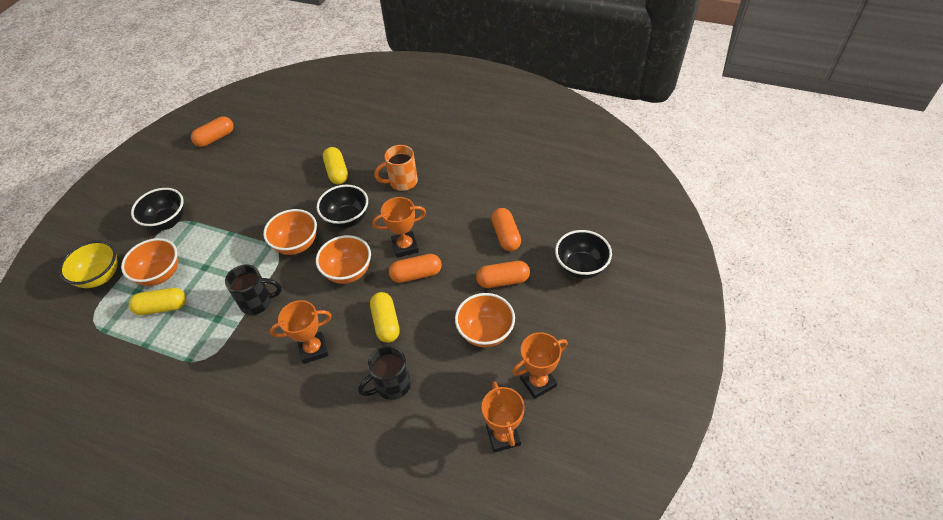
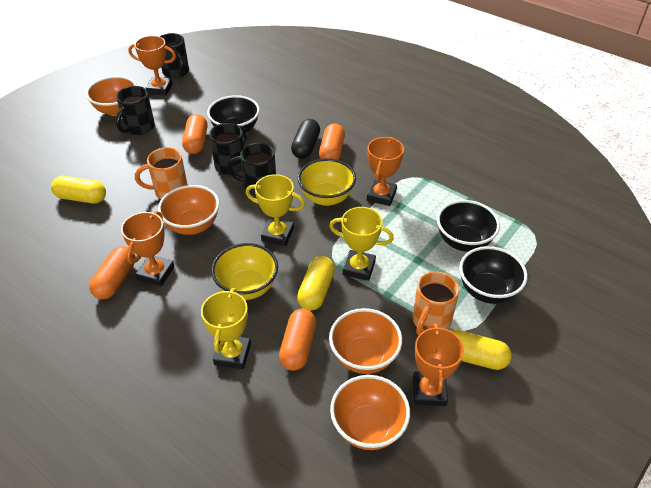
black capsule: 0 -> 1
black mug: 2 -> 4
orange mug: 1 -> 2
yellow bowl: 1 -> 2
yellow trophy: 0 -> 3

